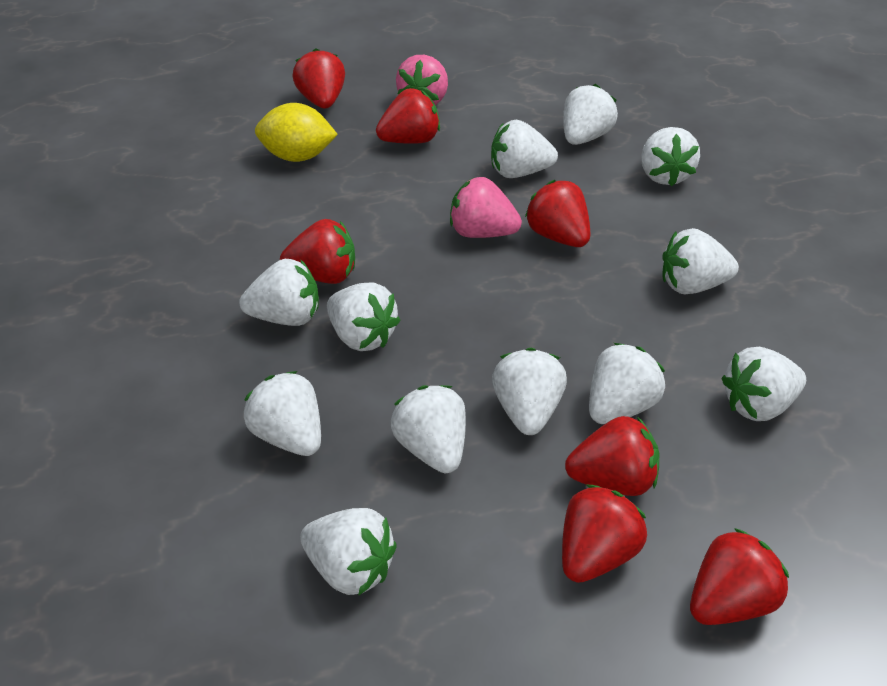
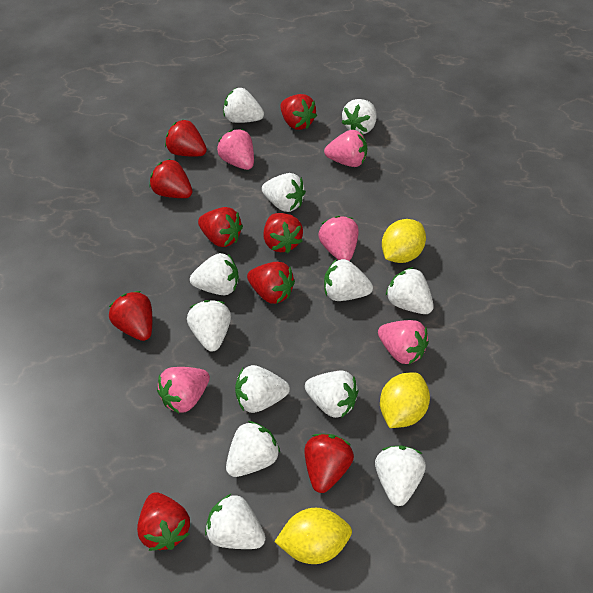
pink strawberry: 2 -> 5
red strawberry: 7 -> 9
yellow lemon: 1 -> 3

